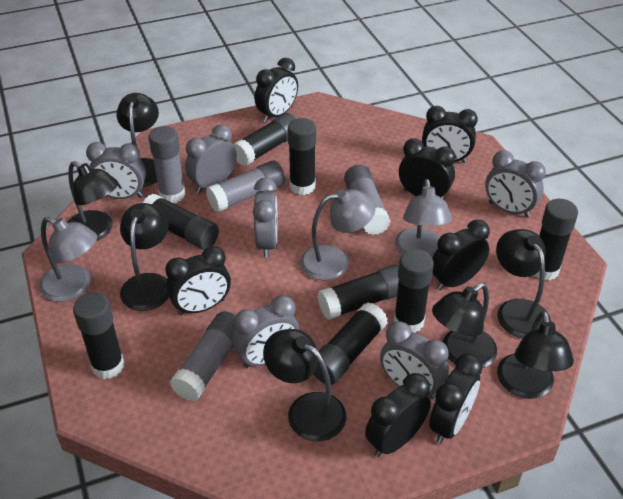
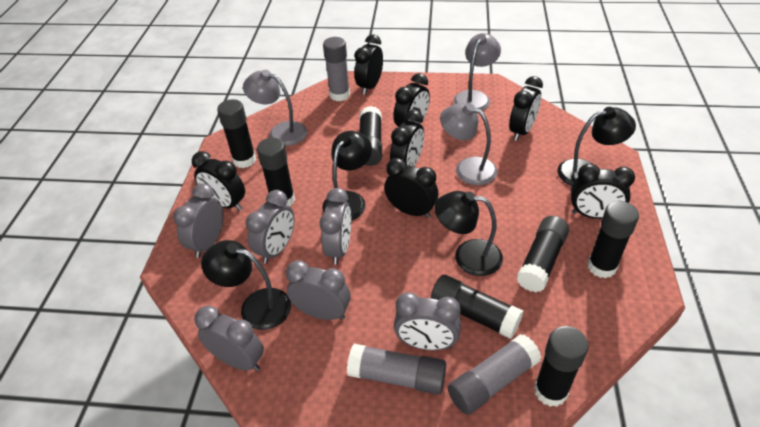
black glue stick: 8 -> 7
black lamp: 7 -> 4
grey glue stick: 4 -> 3

